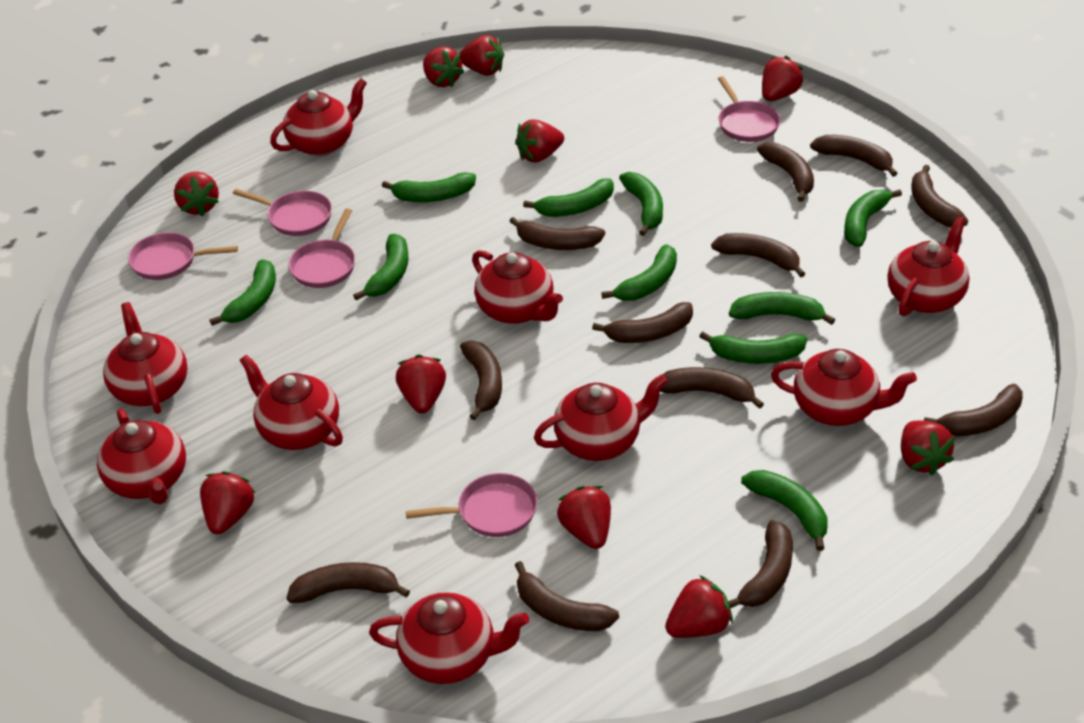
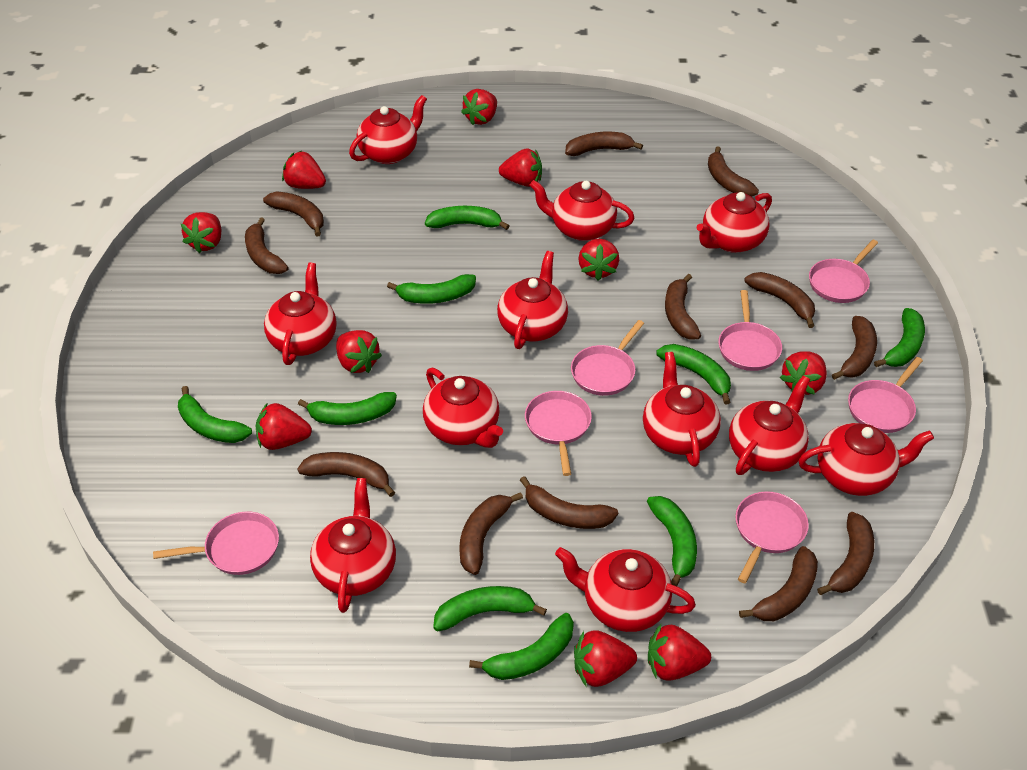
green banana: 10 -> 9
pink pan: 5 -> 7
red teapot: 9 -> 11

